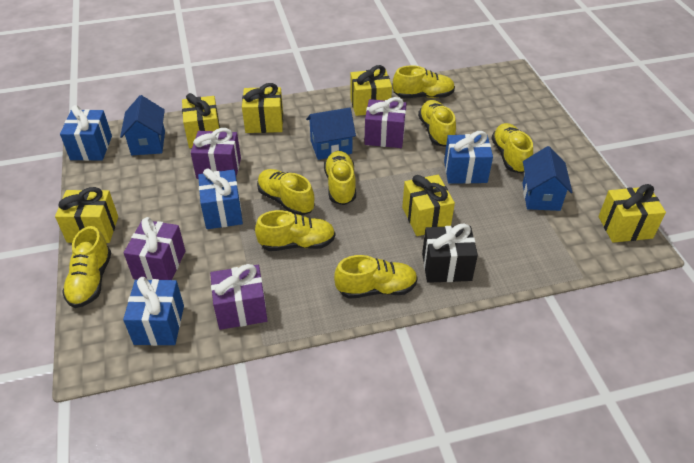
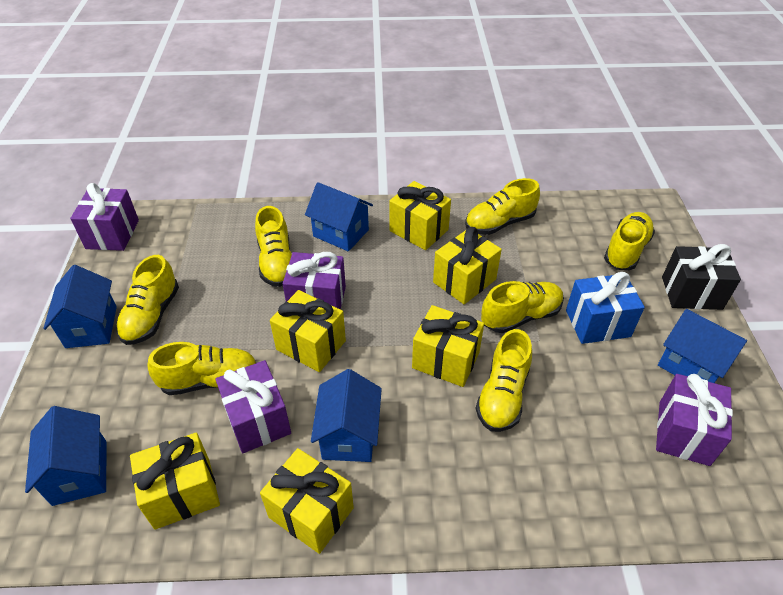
blue gift: 4 -> 1
blue house: 3 -> 5
yellow shoe: 8 -> 7

